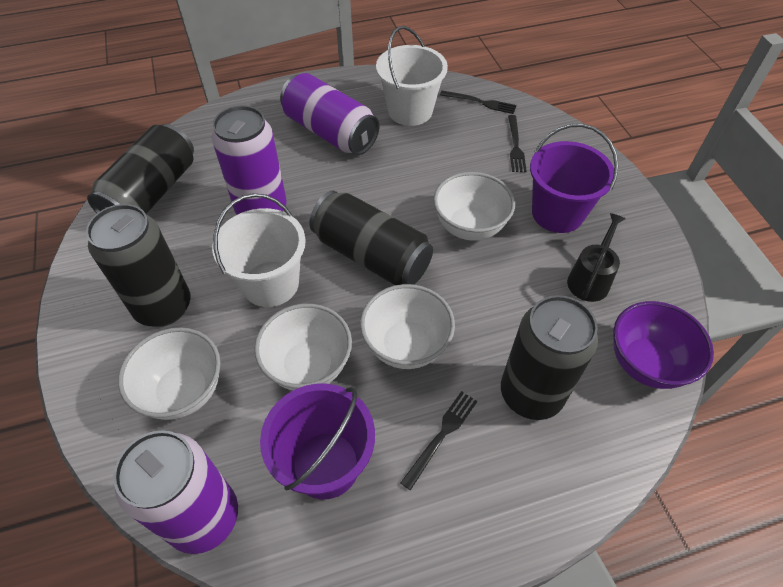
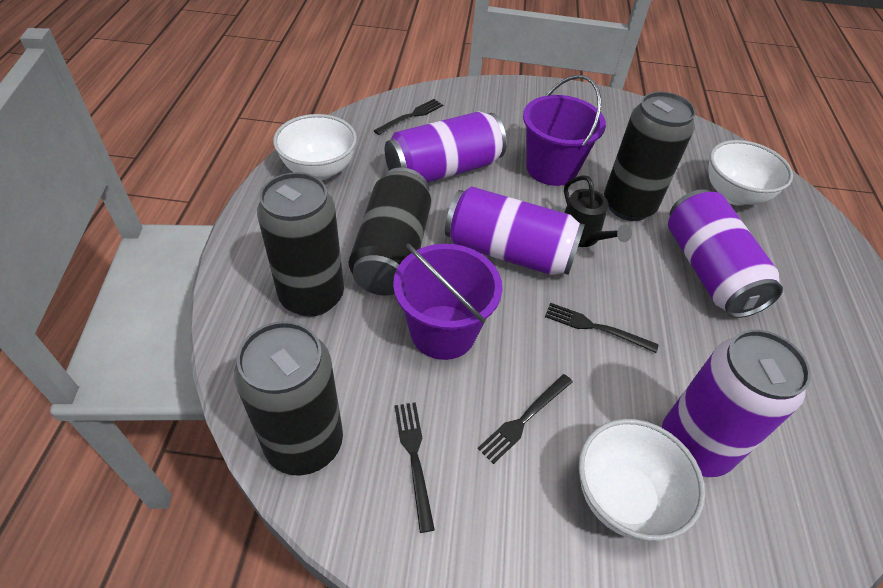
black fork: 3 -> 4
purple bowl: 1 -> 0
purple can: 3 -> 4
white bowl: 4 -> 3
white bucket: 2 -> 0

